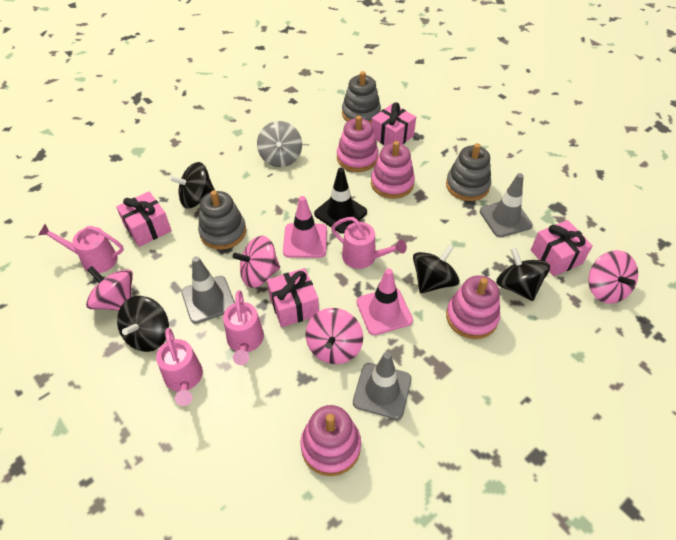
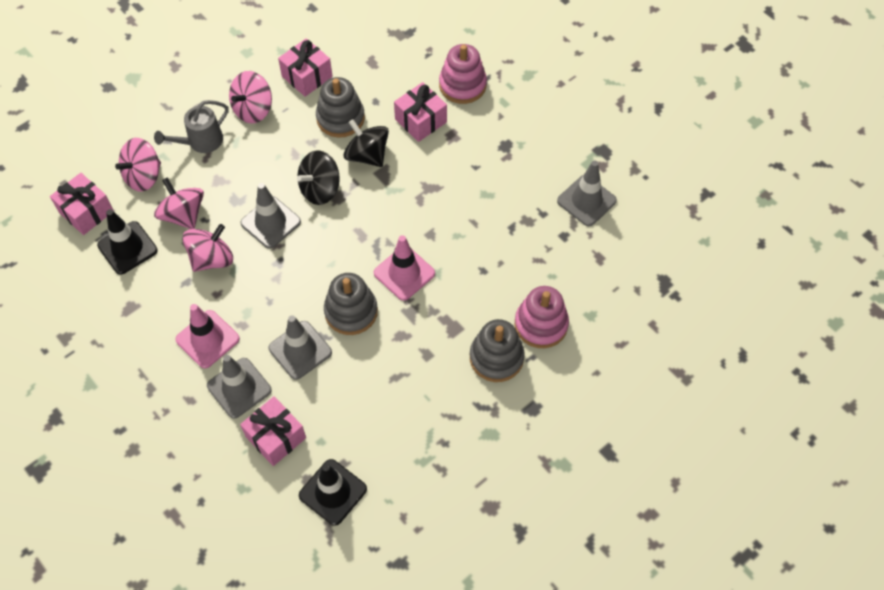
black spinning top: 4 -> 2
black traffic cone: 1 -> 2
grey spinning top: 1 -> 0
grey traffic cone: 3 -> 4
grey watering can: 0 -> 1
pink stacking toy: 4 -> 2
pink watering can: 4 -> 0

